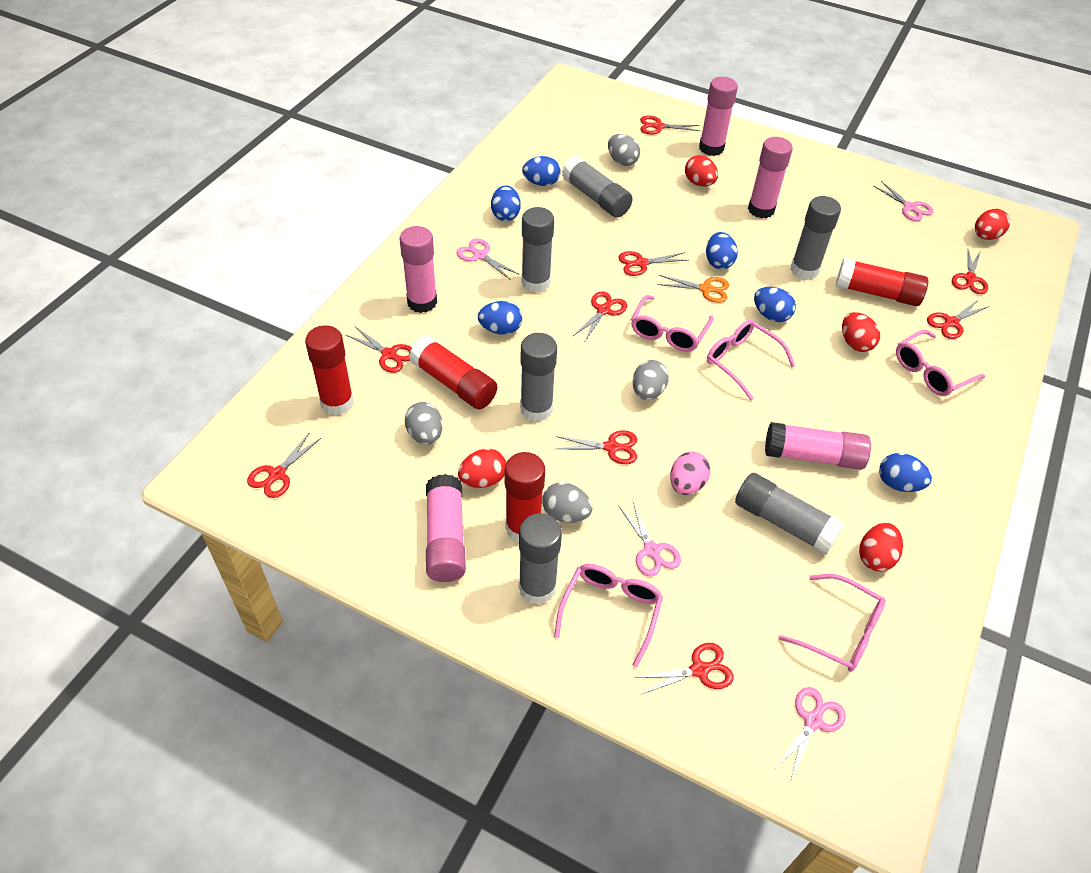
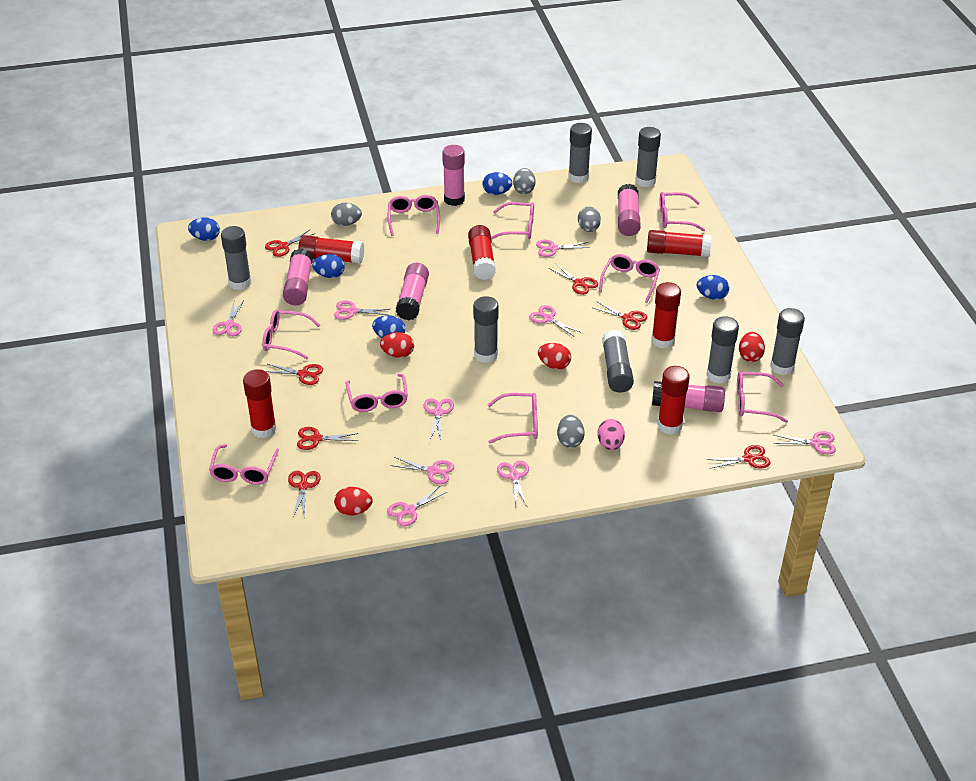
blue egg: 6 -> 5
grey glue stick: 6 -> 7
orange scissors: 1 -> 0
pink glasses: 5 -> 9
pink scissors: 4 -> 9
red egg: 5 -> 4
red glue stick: 4 -> 6
red scissors: 9 -> 7

